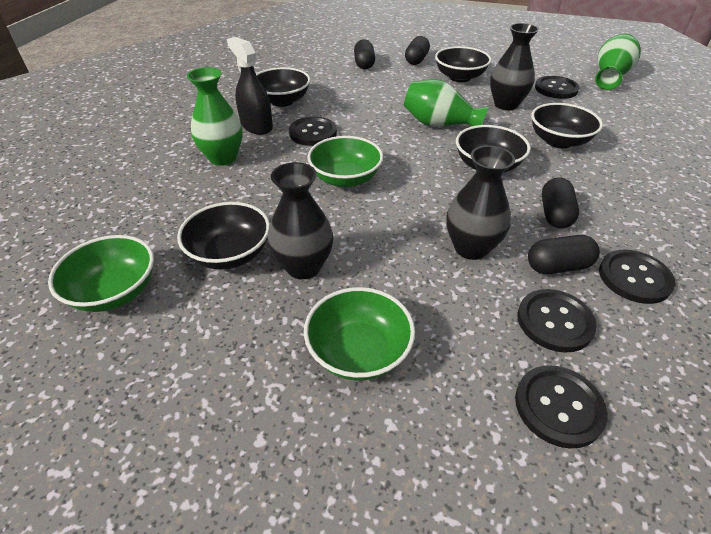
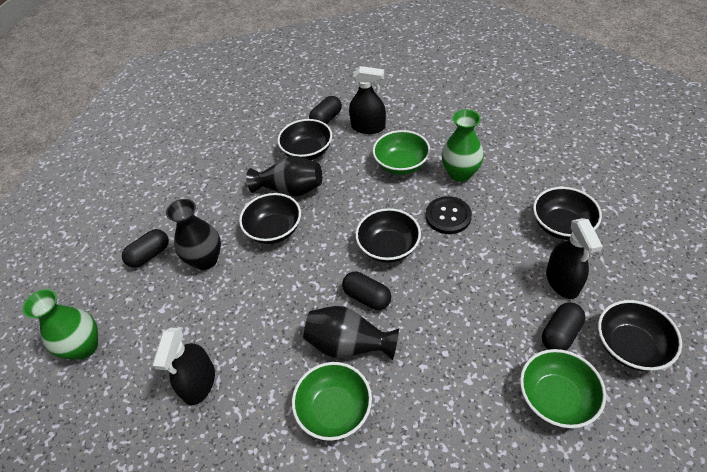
black button: 5 -> 1
black spray bottle: 1 -> 3
green vase: 3 -> 2

